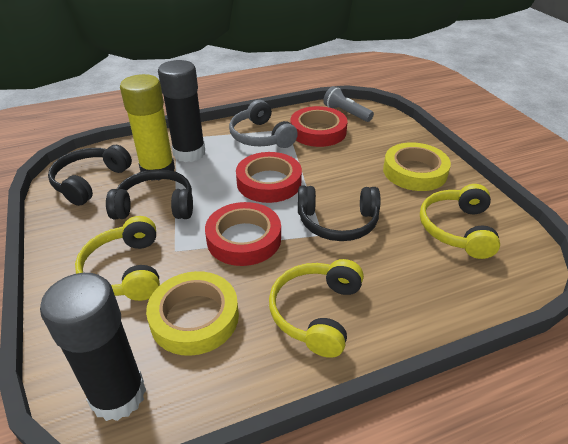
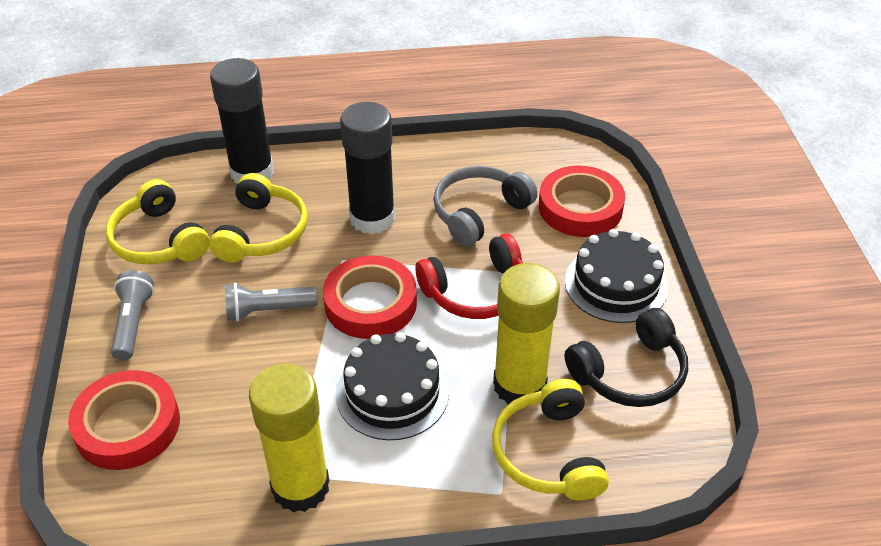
black cake: 0 -> 2
black headphones: 3 -> 1
grey flashlight: 1 -> 2
red headphones: 0 -> 1
yellow glue stick: 1 -> 2
yellow tape: 2 -> 0

